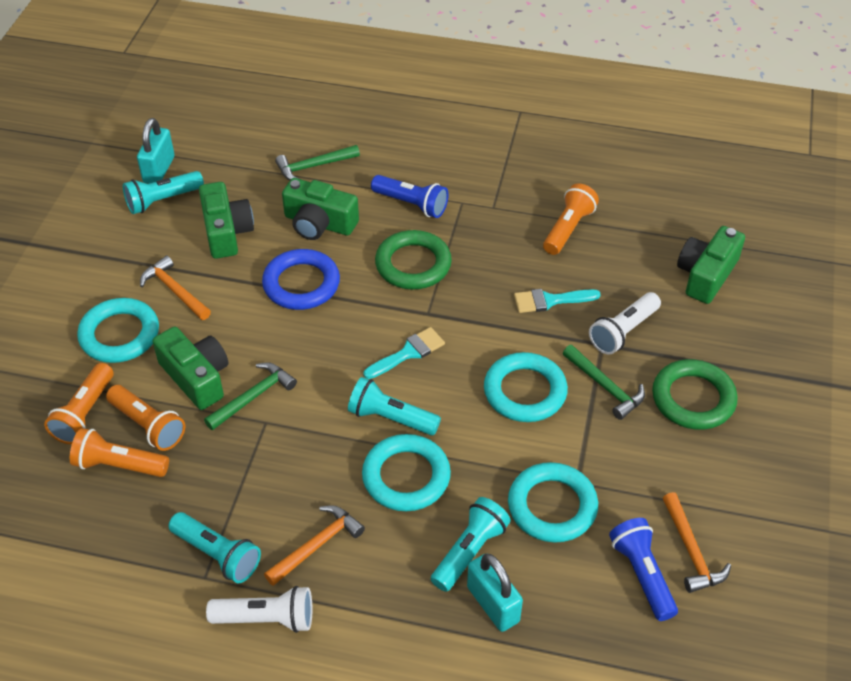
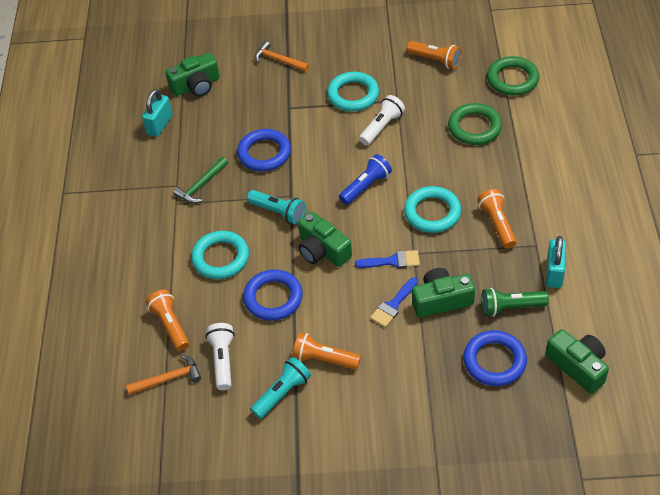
blue brush: 0 -> 2
blue flashlight: 2 -> 1
blue ring: 1 -> 3
green flashlight: 0 -> 1
green hammer: 3 -> 1
orange hammer: 3 -> 2
turquoise brush: 2 -> 0
turquoise flashlight: 4 -> 2
turquoise ring: 4 -> 3

